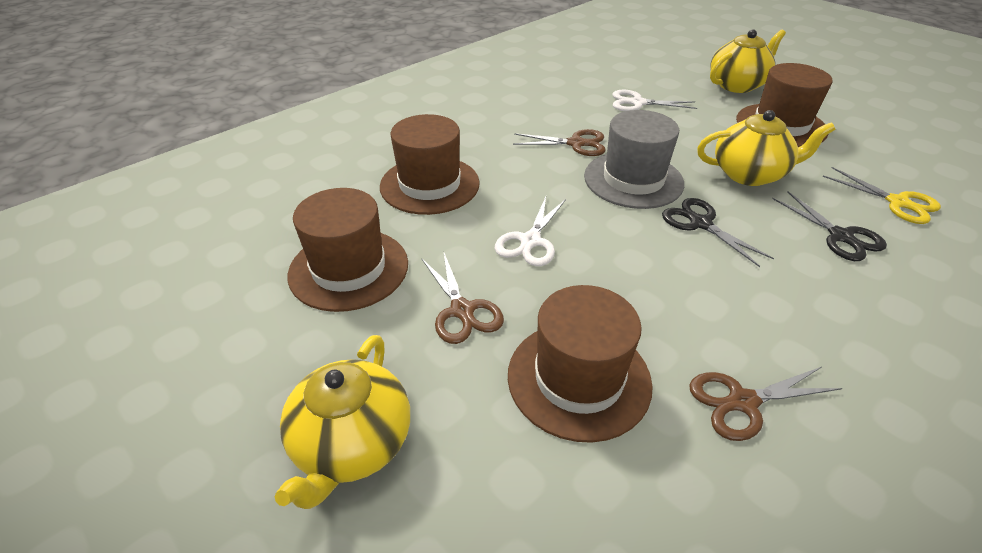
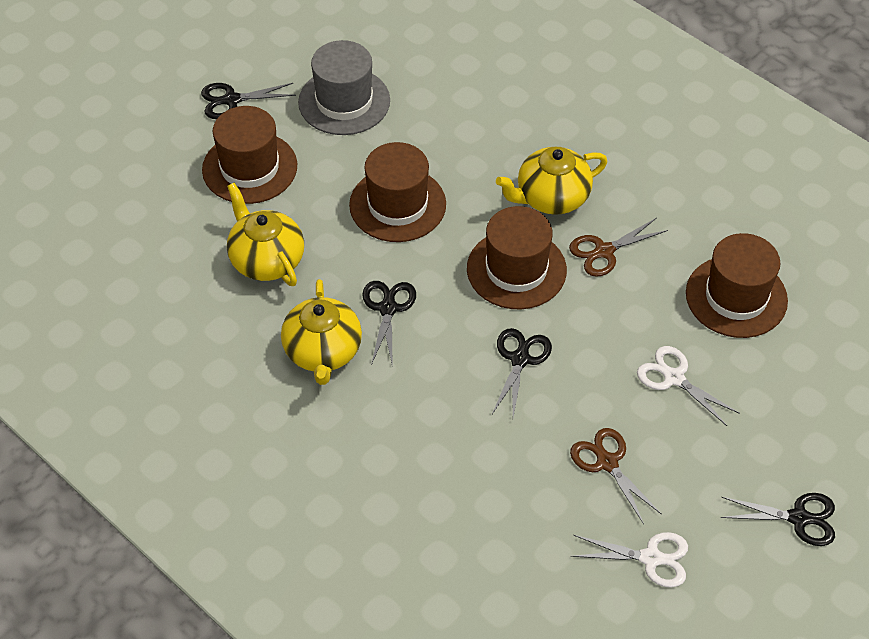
black scissors: 2 -> 4
brown scissors: 3 -> 2
yellow scissors: 1 -> 0

